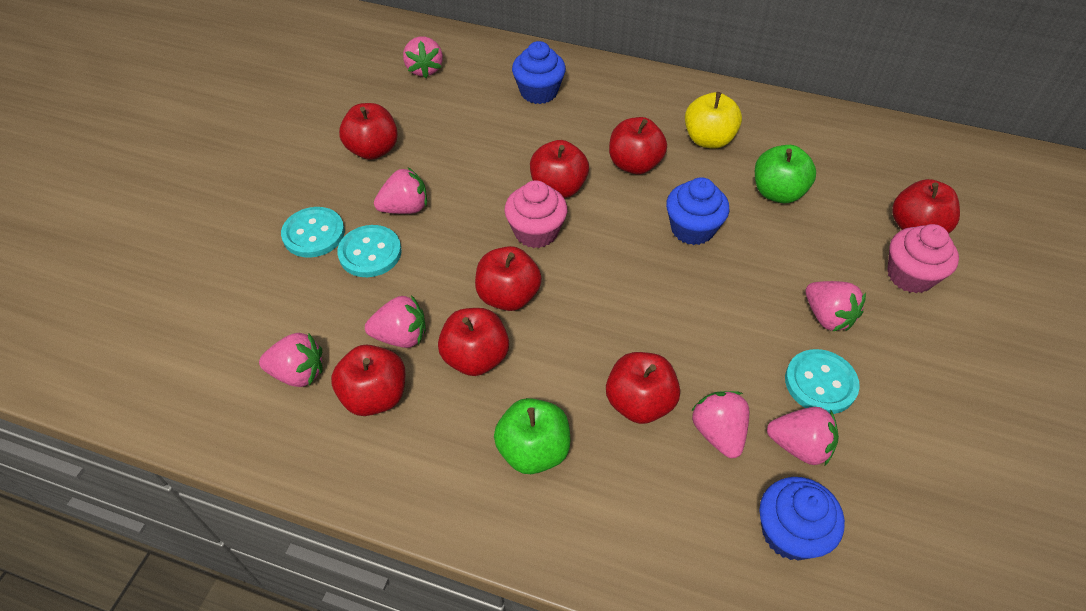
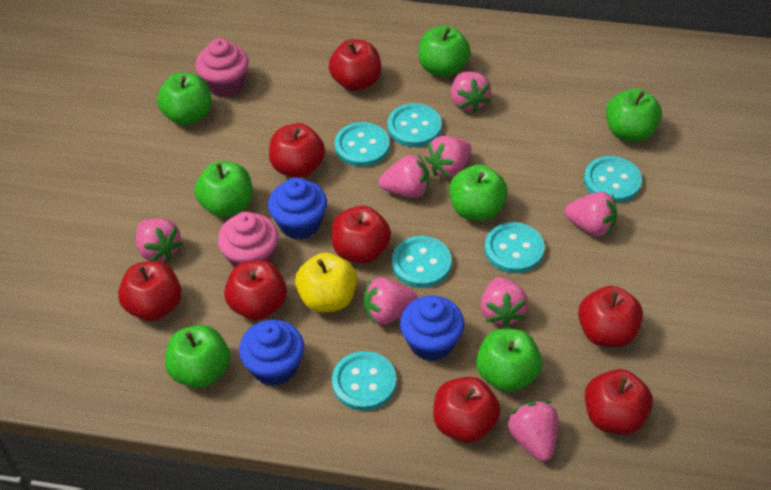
green apple: 2 -> 7
pink strawberry: 7 -> 8
turquoise button: 3 -> 6

